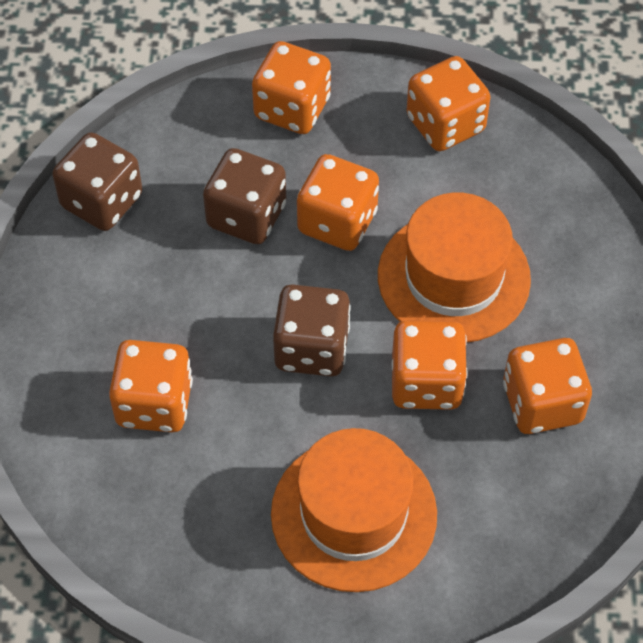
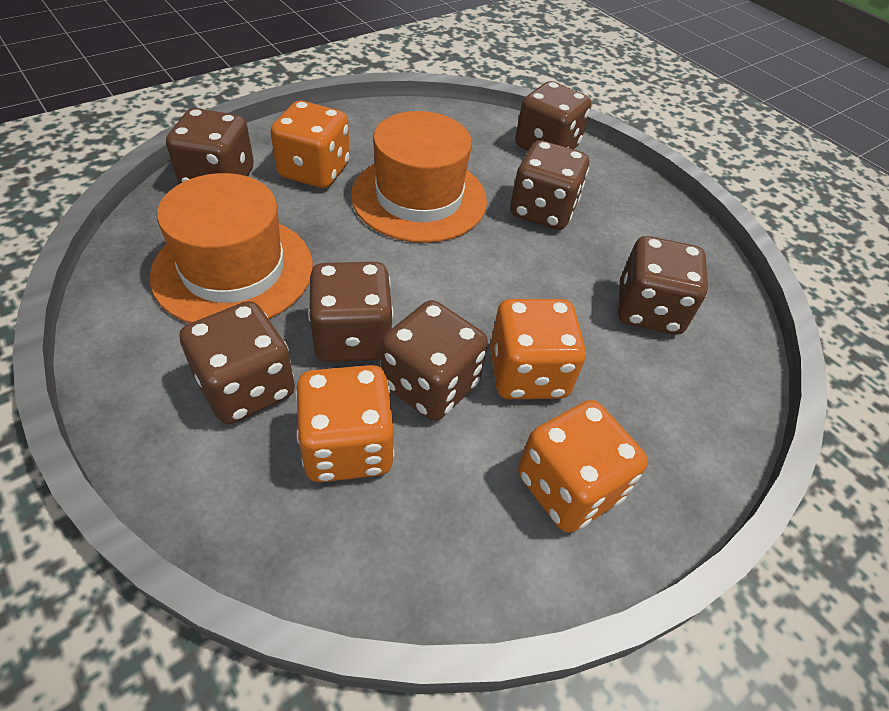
brown dice: 3 -> 7
orange dice: 6 -> 4

